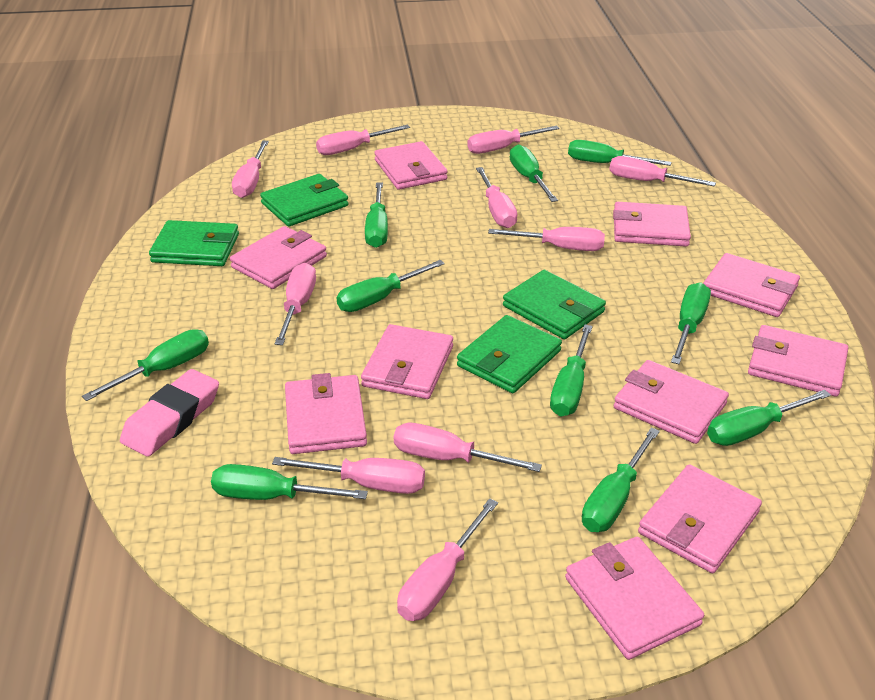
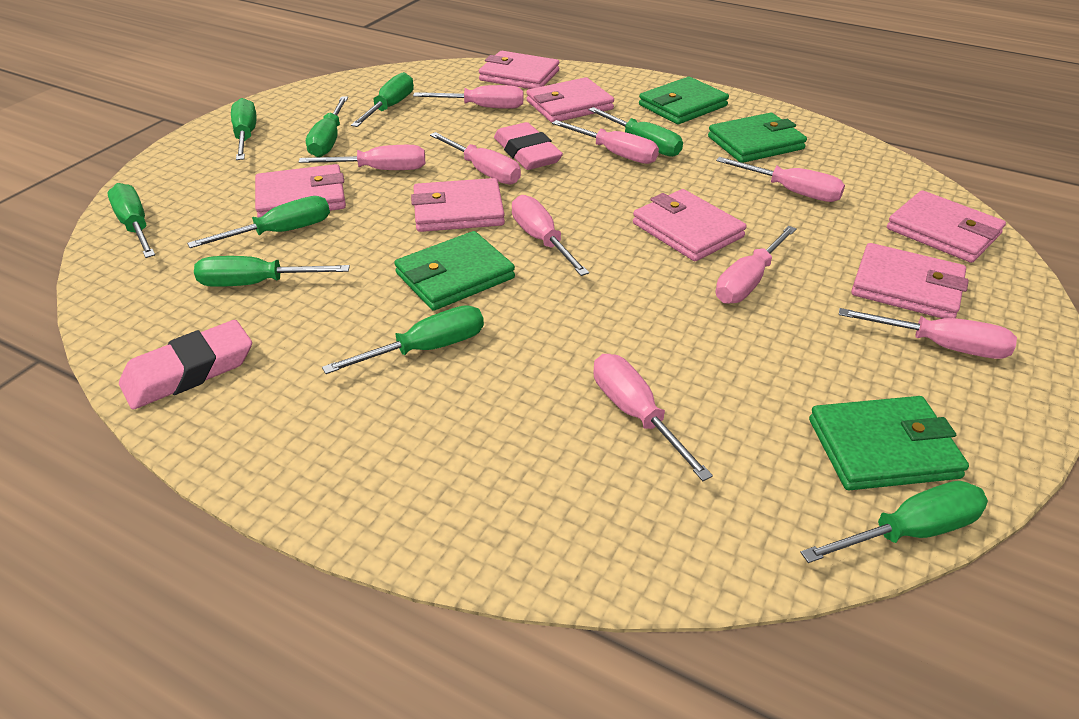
green screwdriver: 10 -> 9
pink eraser: 1 -> 2
pink screwdriver: 10 -> 9
pink wallet: 10 -> 7

